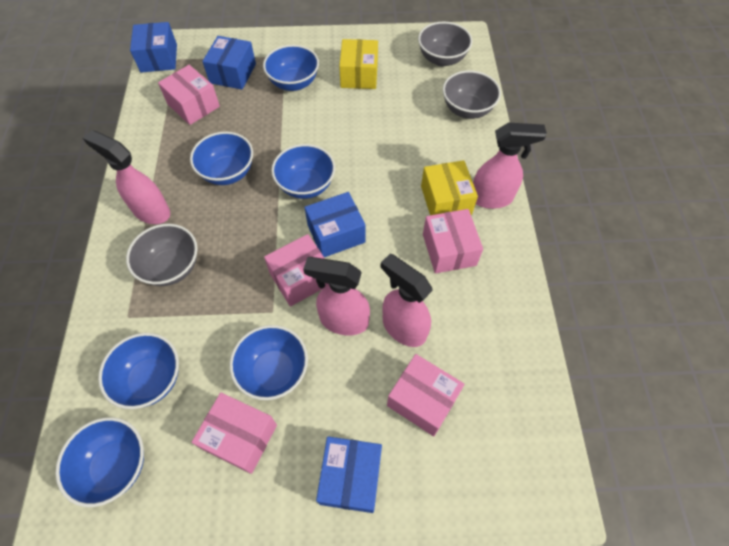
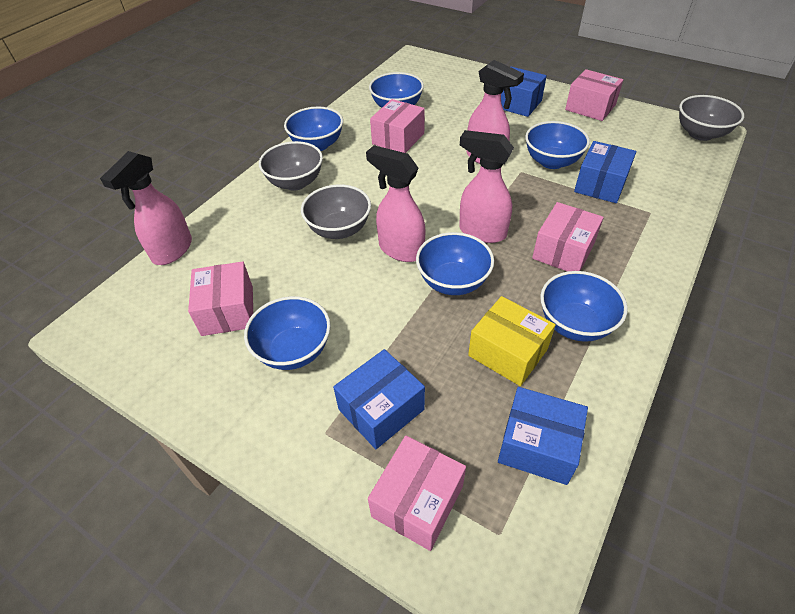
yellow box: 2 -> 1

